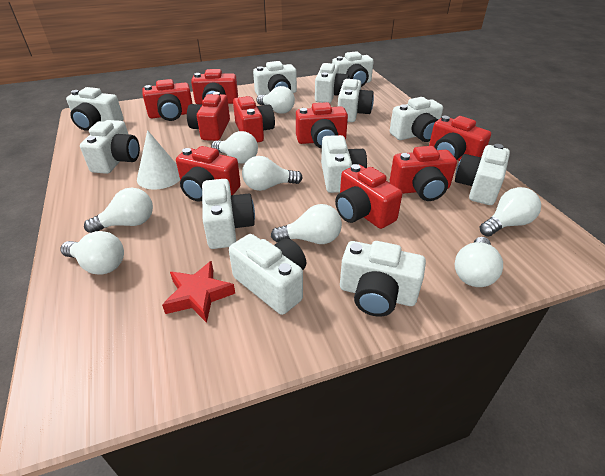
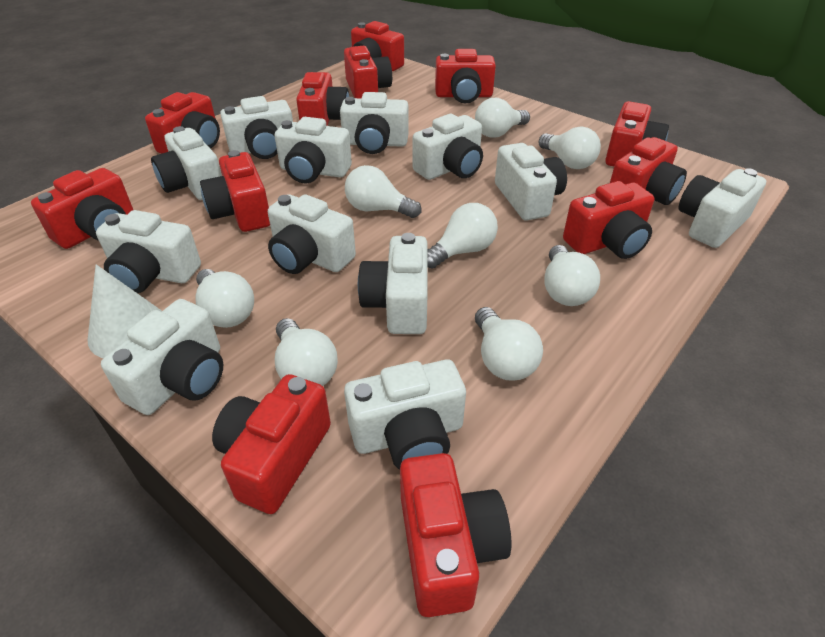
red camera: 9 -> 12
red star: 1 -> 0

